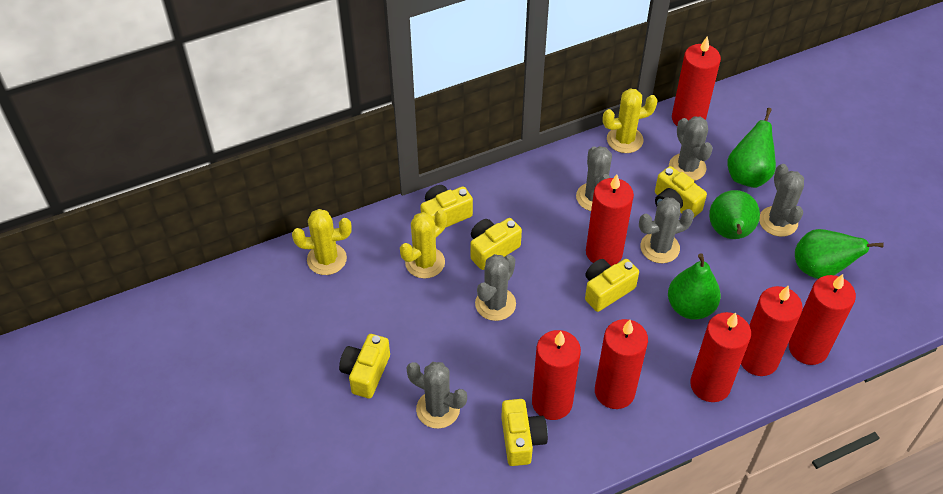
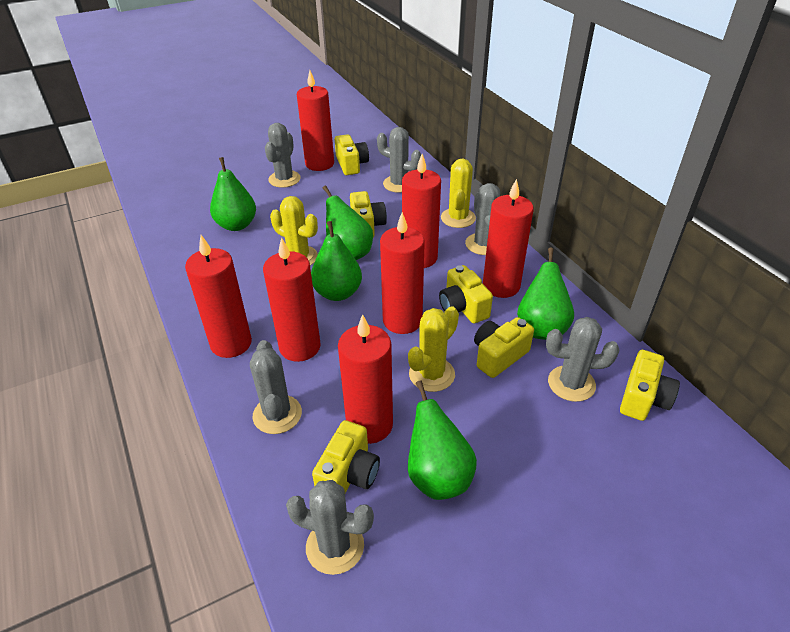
green pear: 4 -> 5

